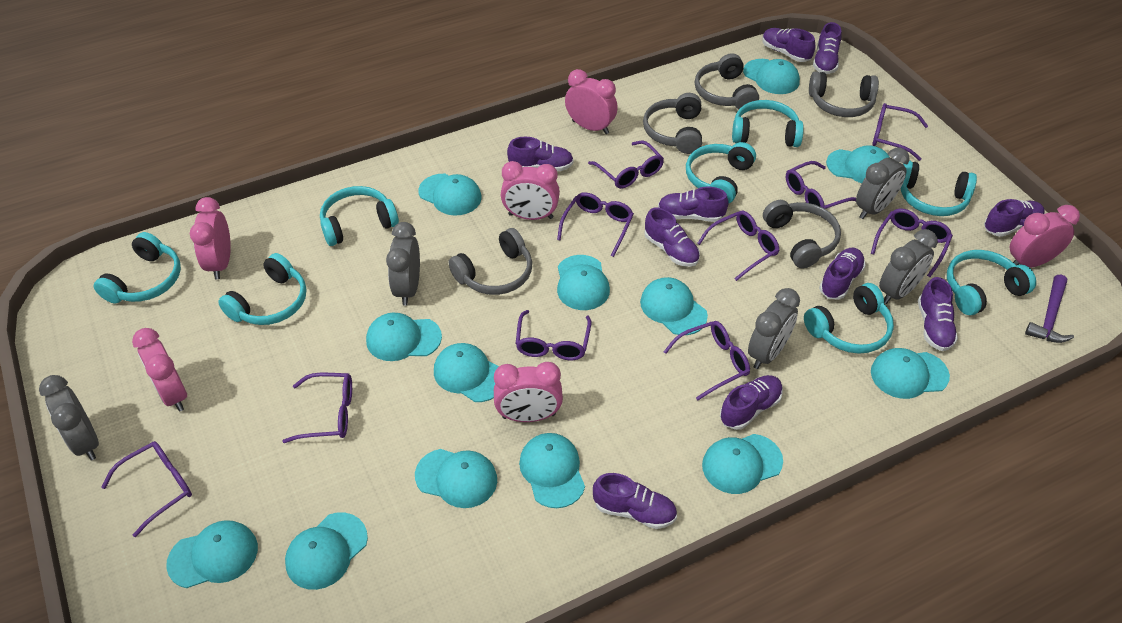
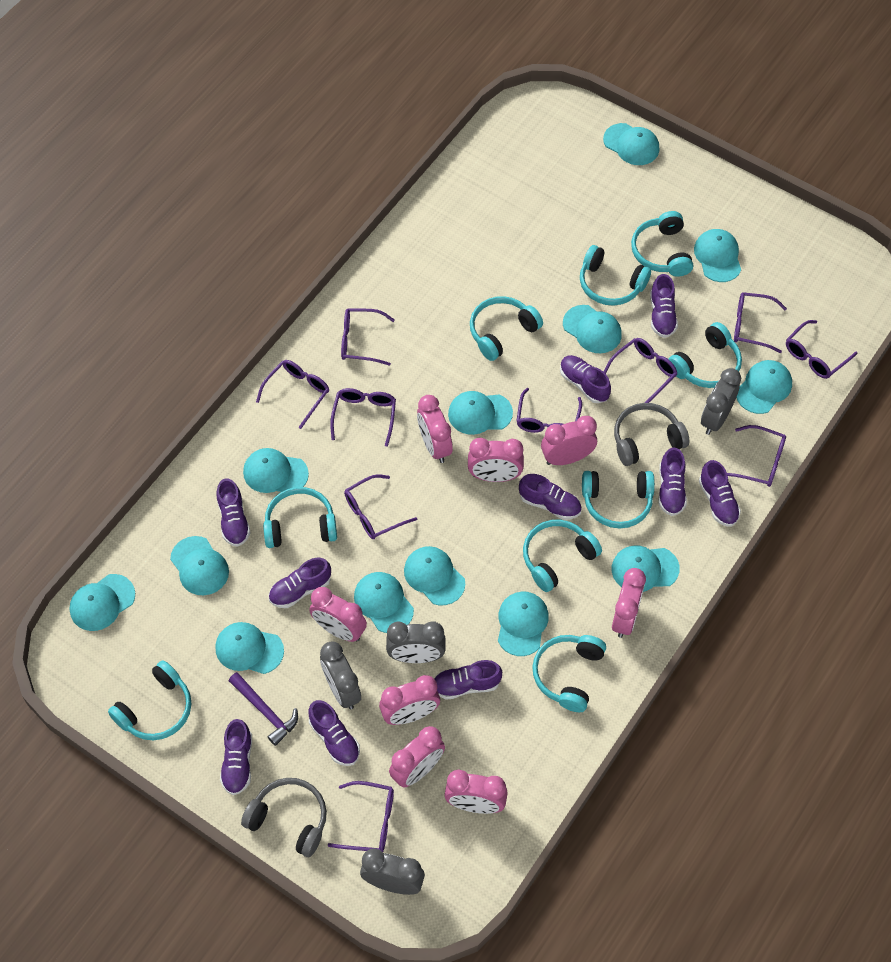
grey clock: 5 -> 4
grey headphones: 5 -> 2
pink clock: 6 -> 8
turquoise headphones: 8 -> 9

